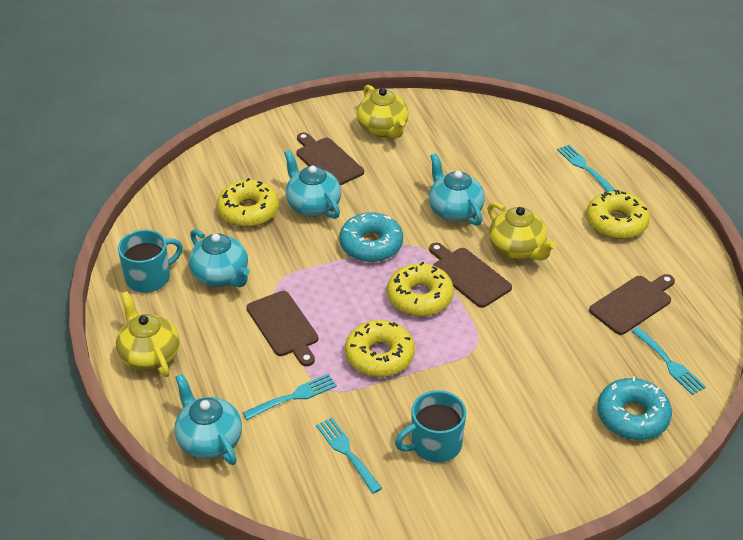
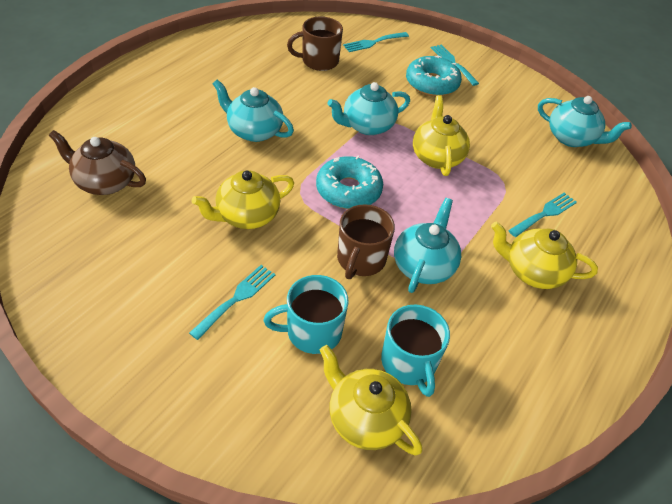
brown cutting board: 4 -> 0
brown mug: 0 -> 2
brown teapot: 0 -> 1
yellow donut: 4 -> 0
yellow teapot: 3 -> 4

